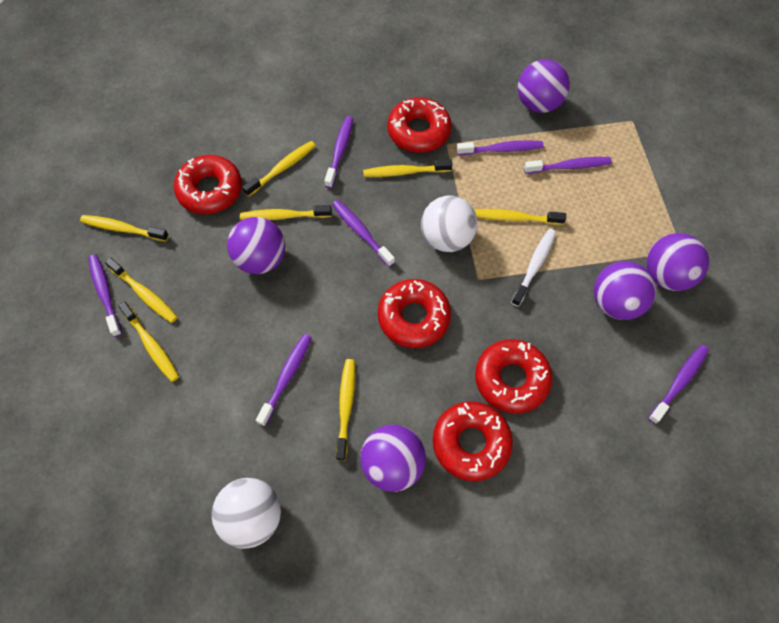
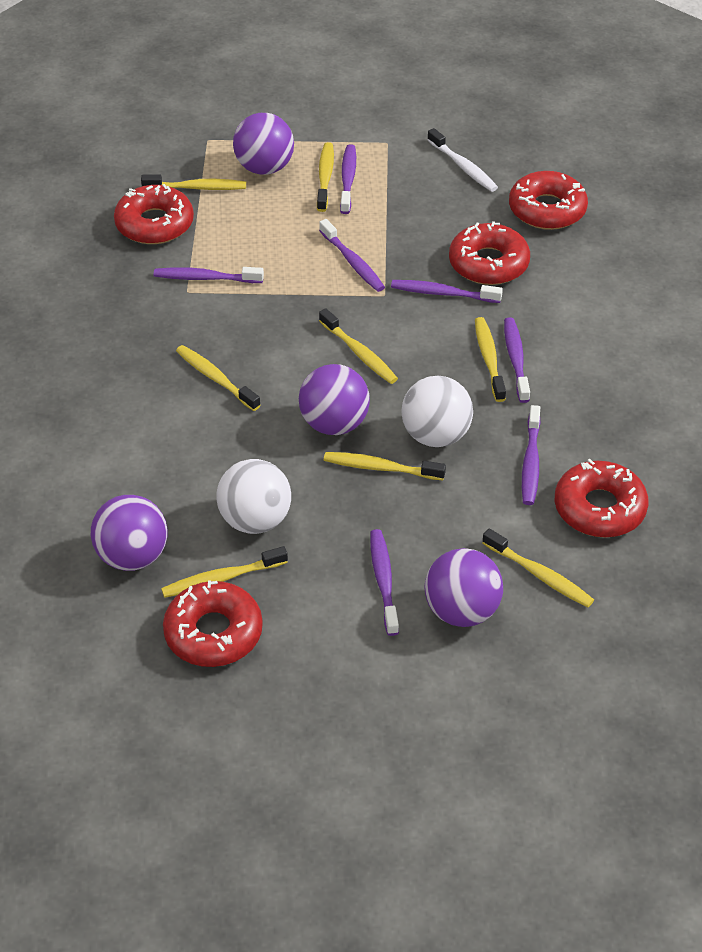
purple ball: 5 -> 4

